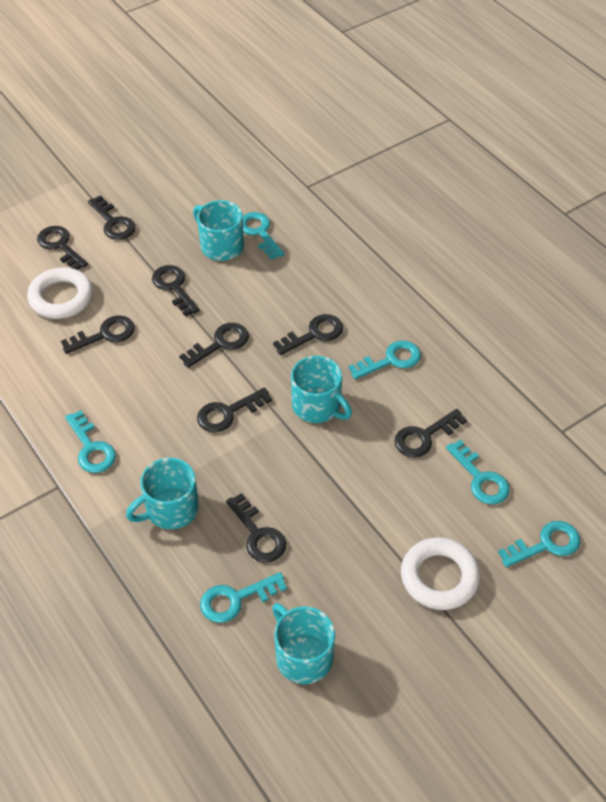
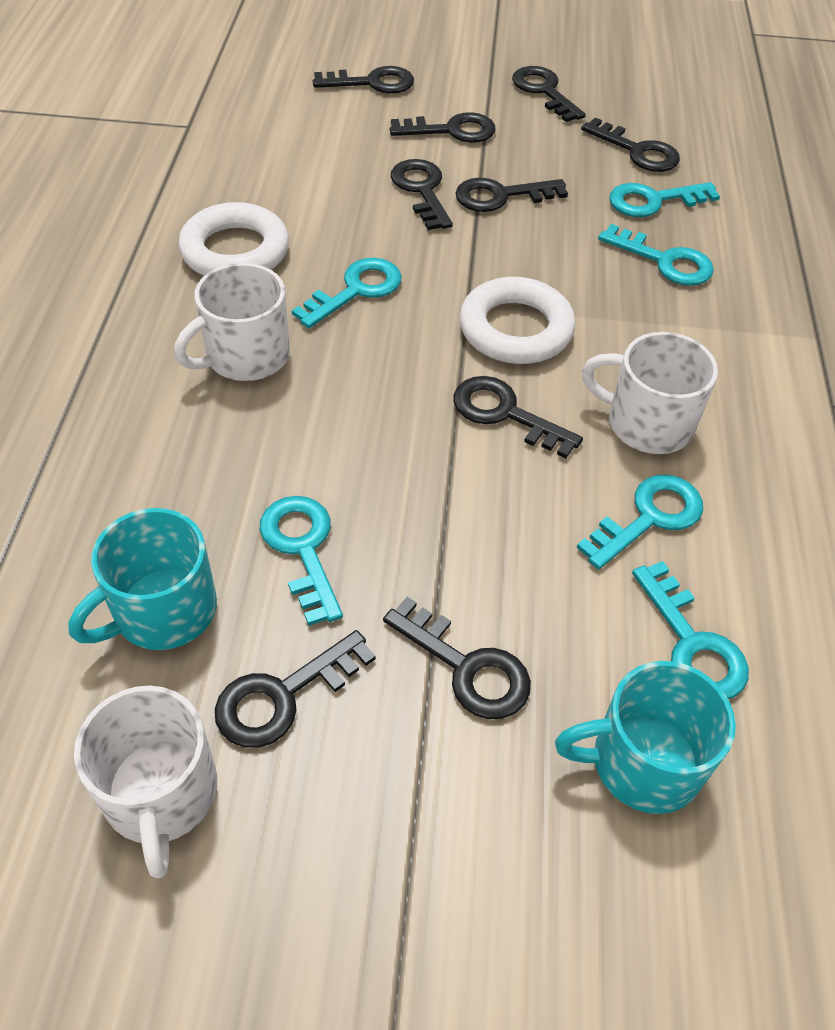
turquoise mug: 4 -> 2
white mug: 0 -> 3

